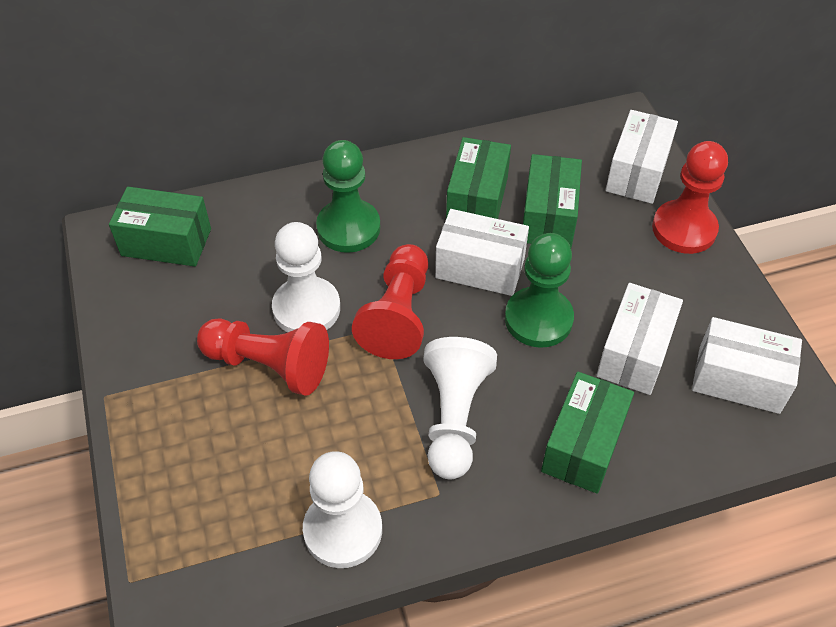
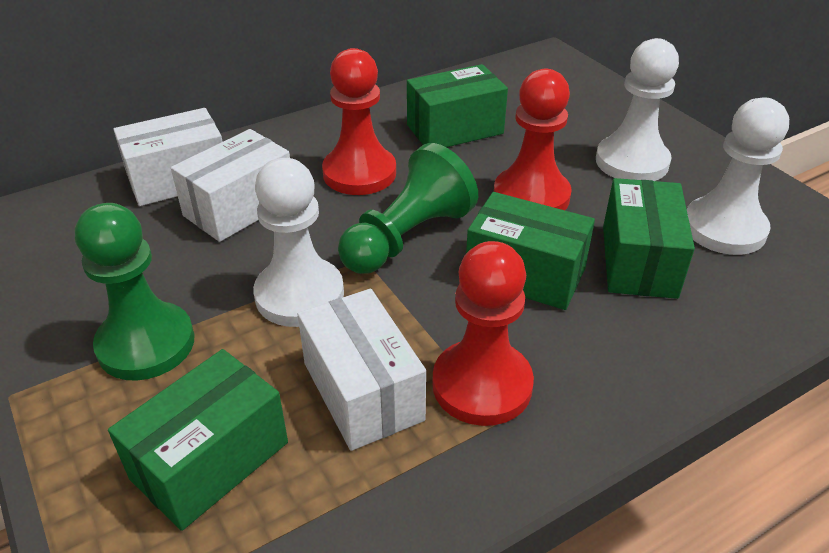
white box: 4 -> 3

